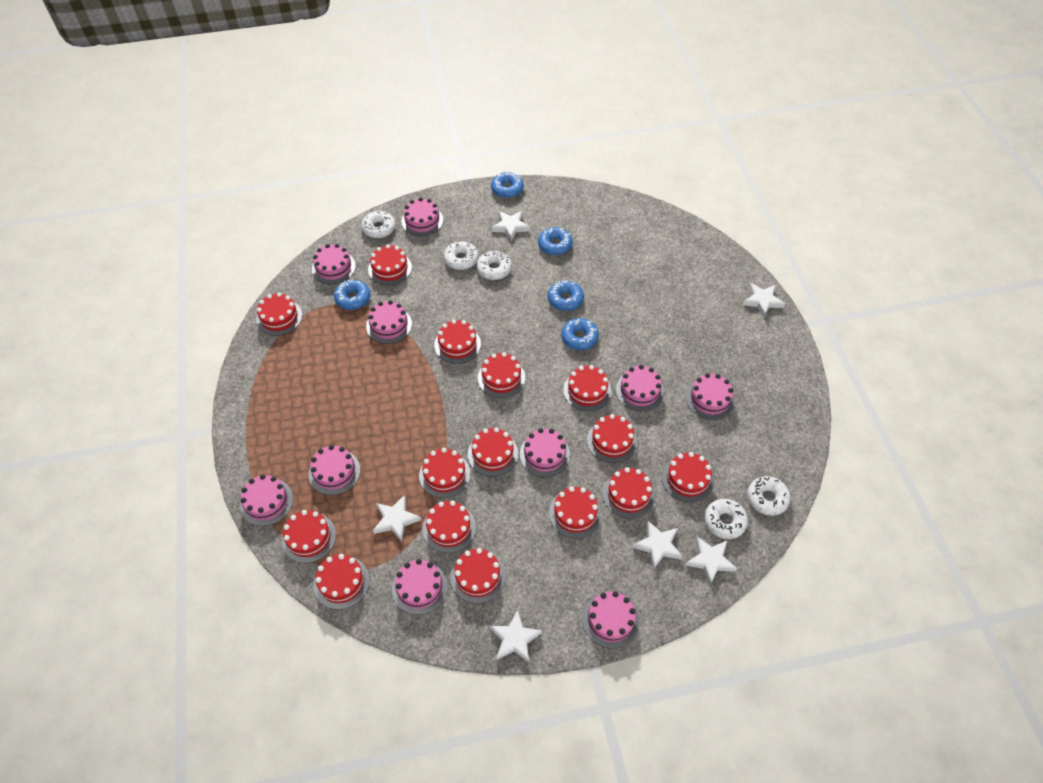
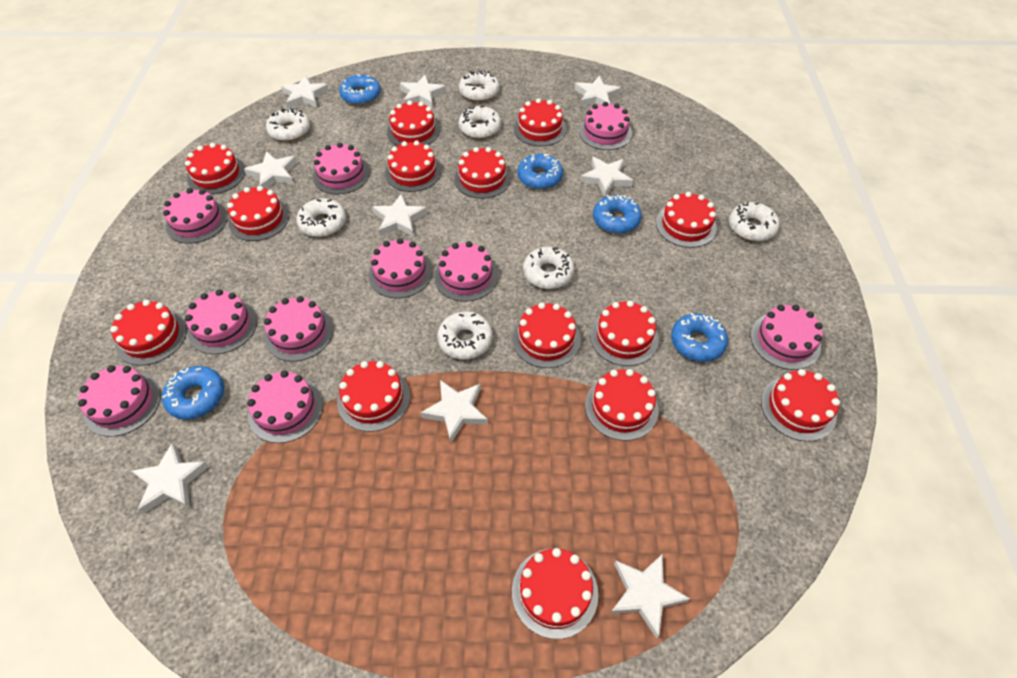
red cake: 15 -> 14
white donut: 5 -> 7
white star: 6 -> 9

